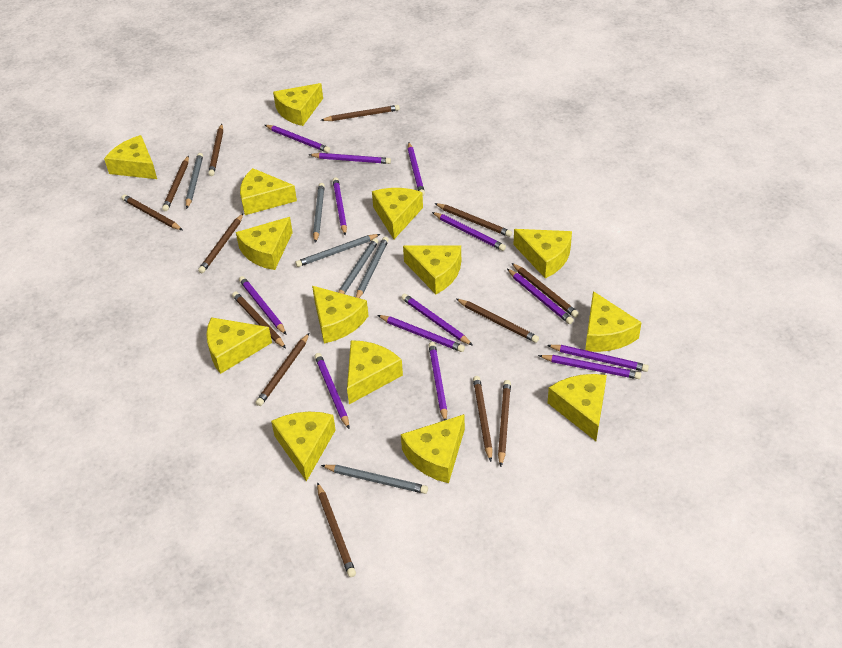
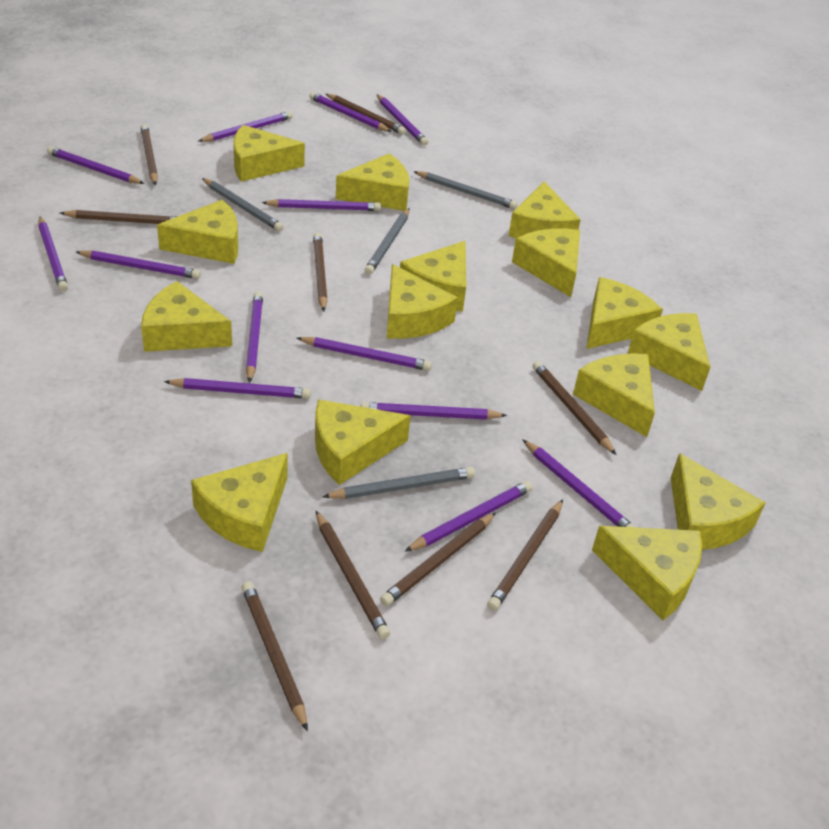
brown pencil: 13 -> 9
grey pencil: 6 -> 4
yellow cheese: 14 -> 15

